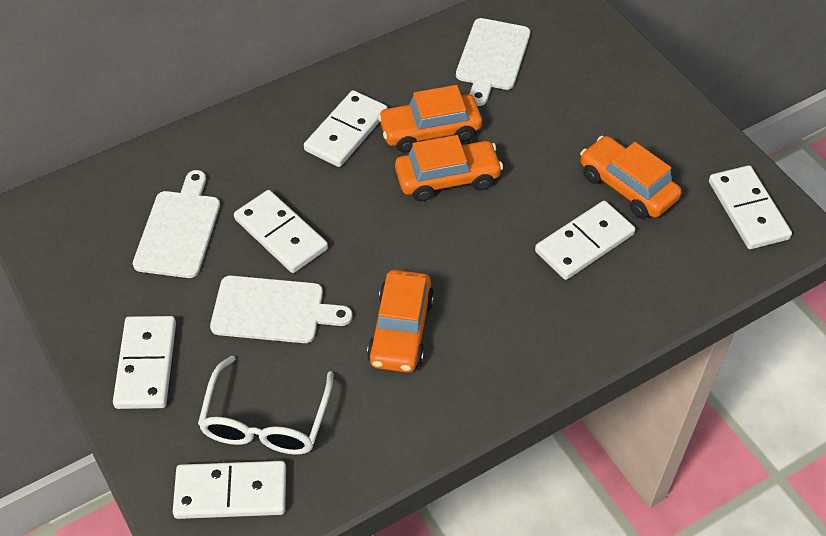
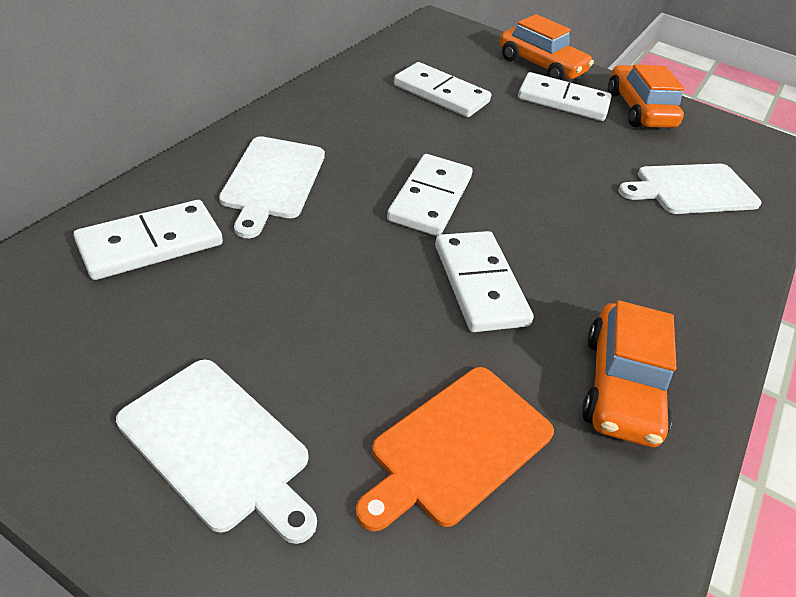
orange car: 4 -> 3
orange cutting board: 0 -> 1
white domino: 6 -> 5
white glasses: 1 -> 0

